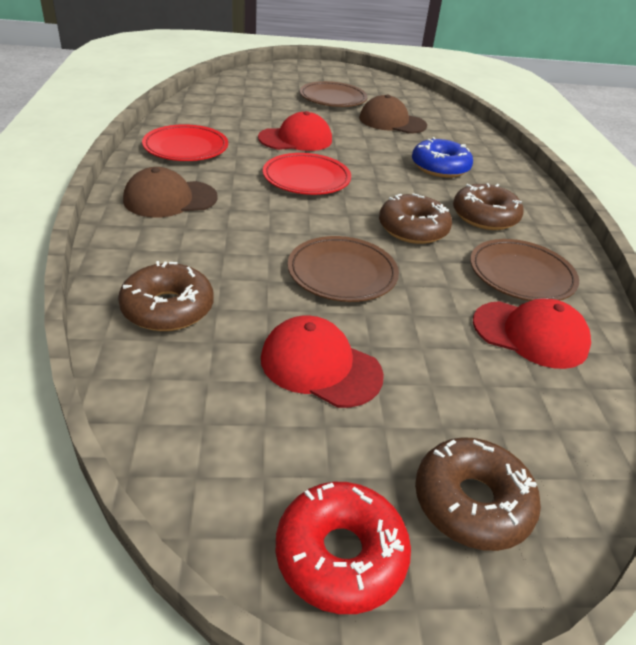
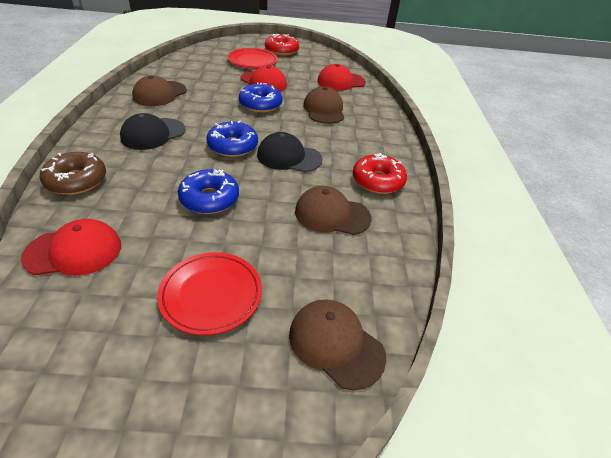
black cap: 0 -> 2
blue donut: 1 -> 3
brown cap: 2 -> 4
brown donut: 4 -> 1
brown plate: 3 -> 0
red donut: 1 -> 2

